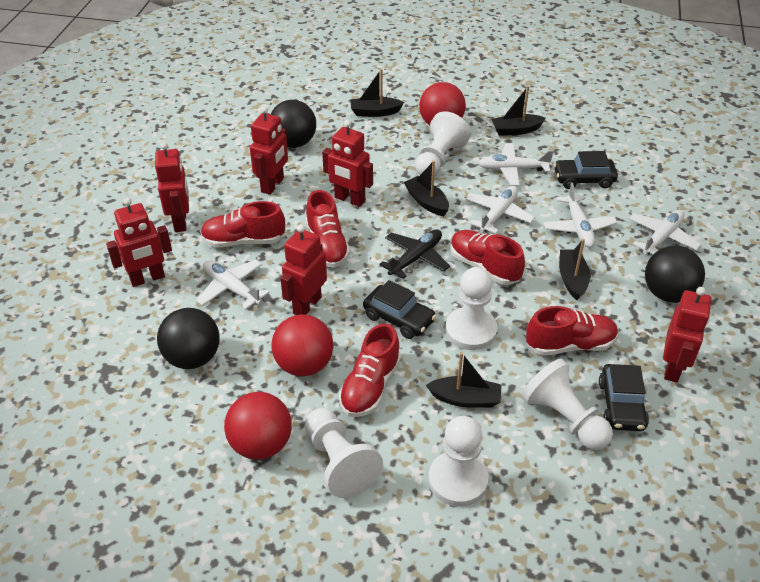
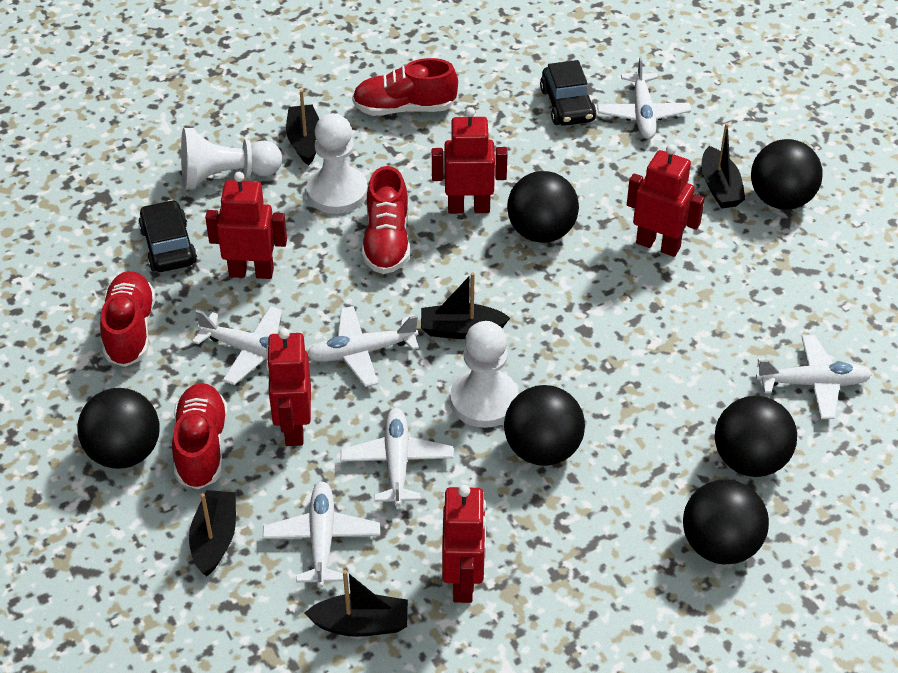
black ball: 3 -> 6
black car: 3 -> 2
black plane: 1 -> 0
red ball: 3 -> 0
red robot: 6 -> 5
red shoe: 5 -> 4
white pawn: 5 -> 3
white plane: 5 -> 6

